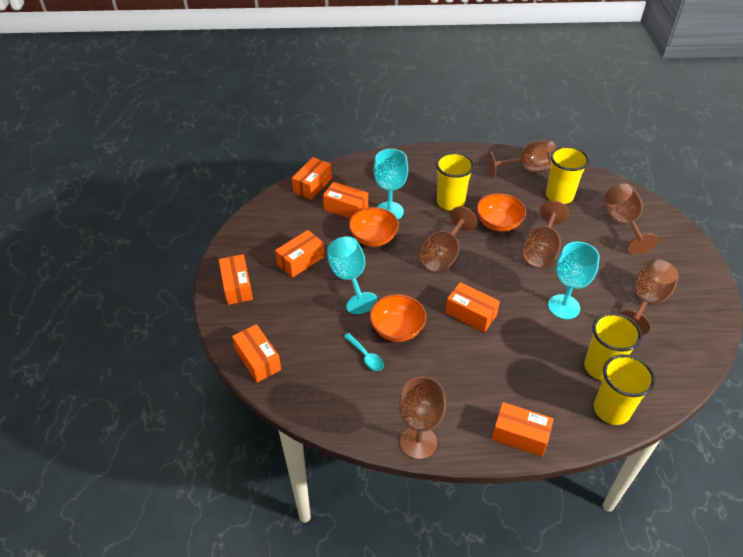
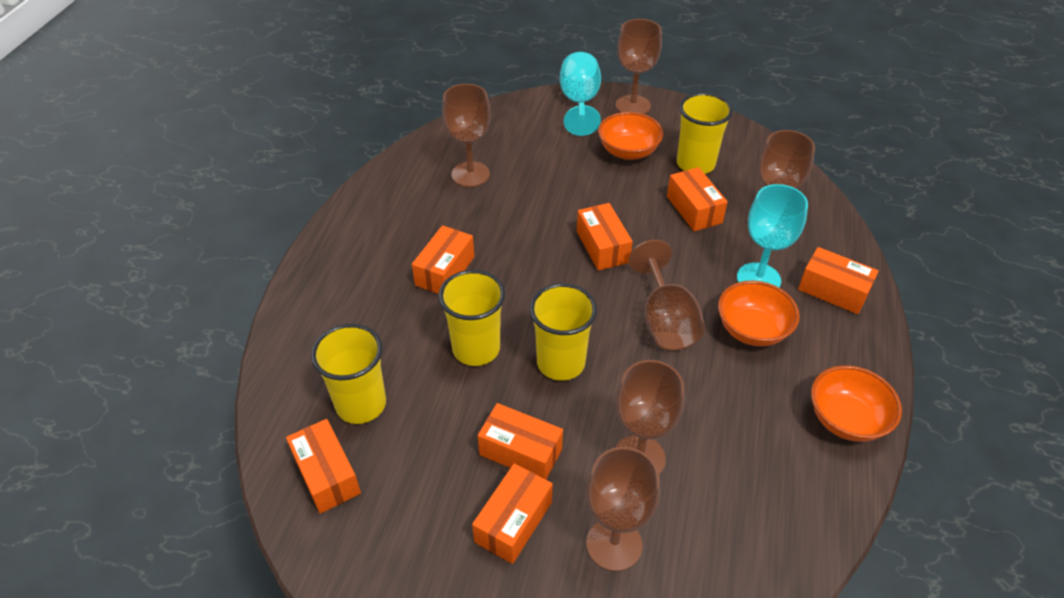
turquoise goblet: 3 -> 2
turquoise spoon: 1 -> 0

